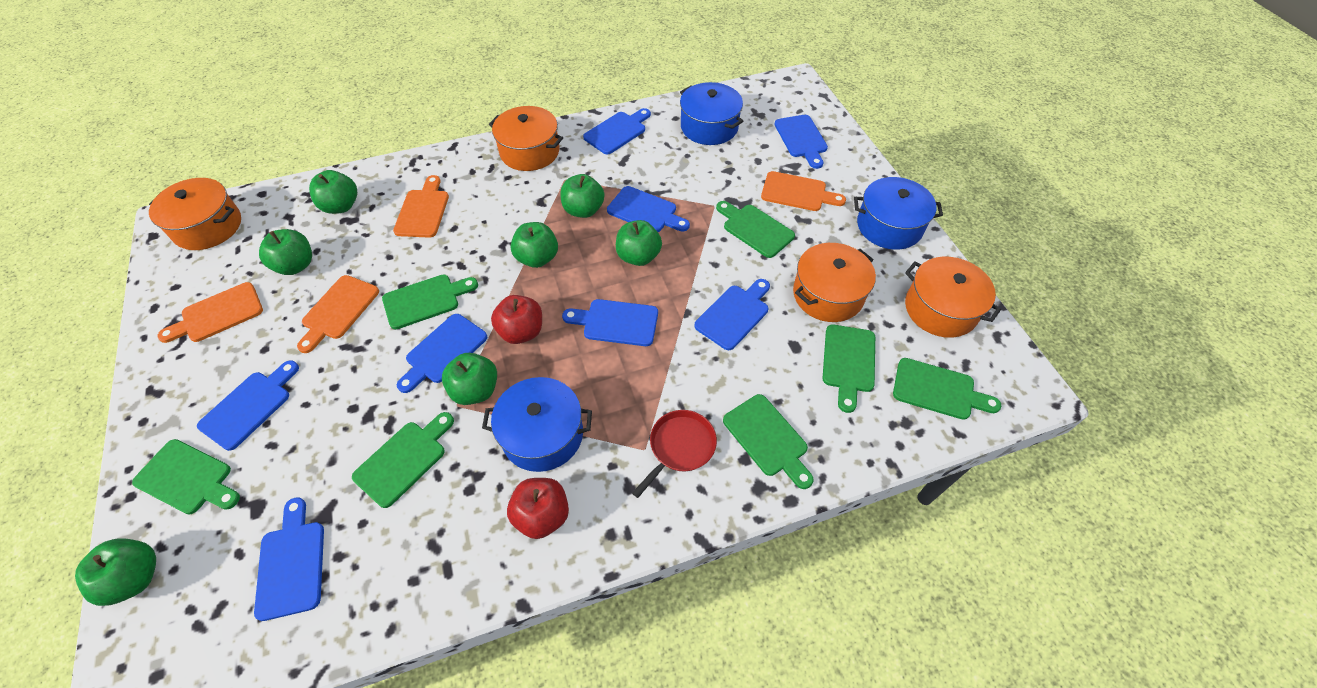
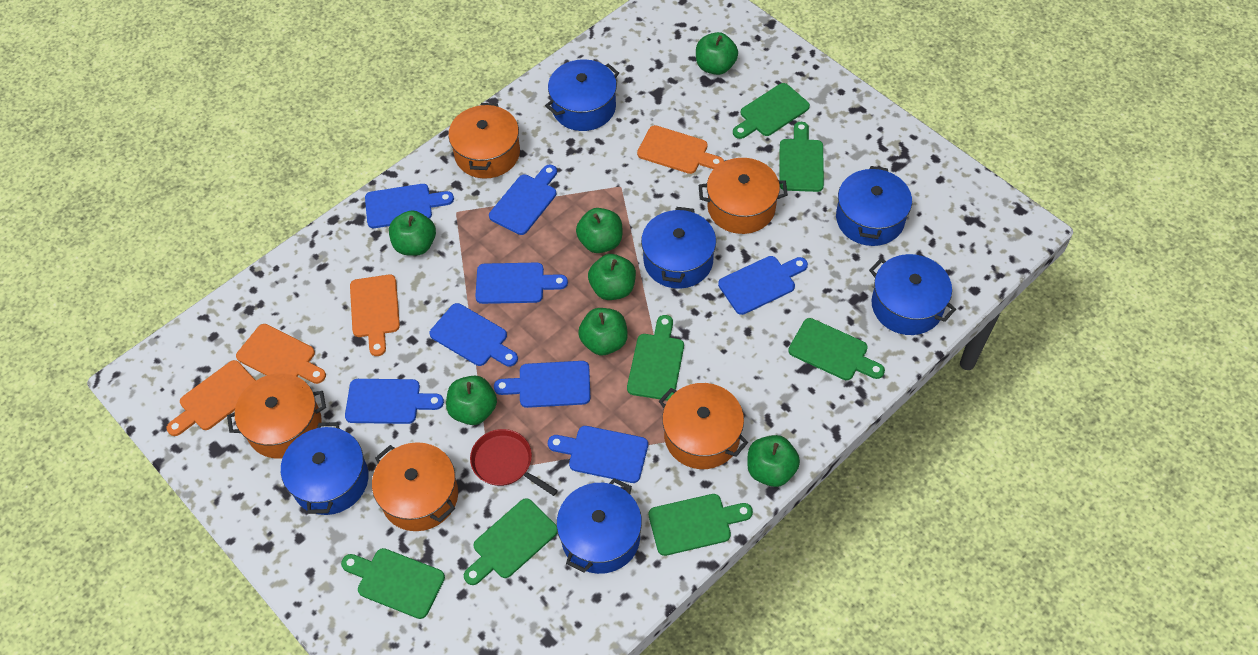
blue pot: 3 -> 6
orange pot: 4 -> 5
red apple: 2 -> 0

